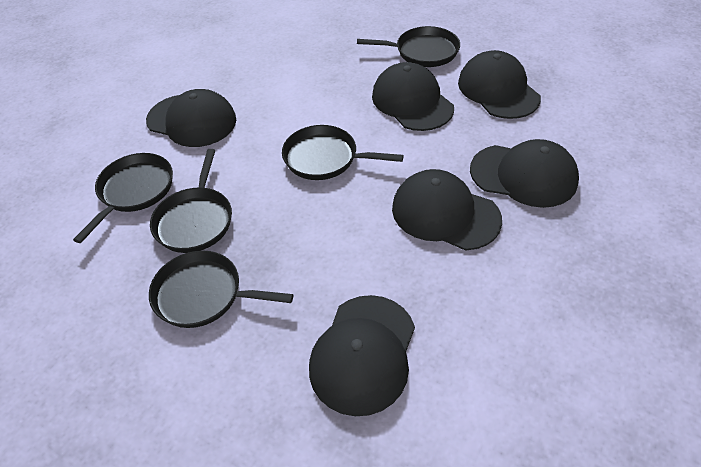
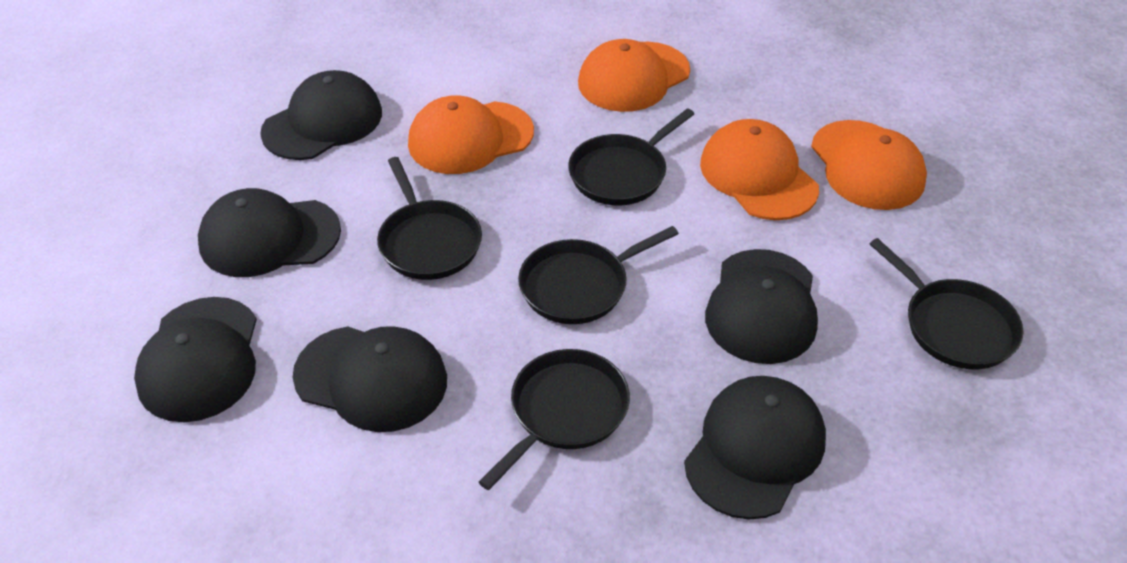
orange cap: 0 -> 4

